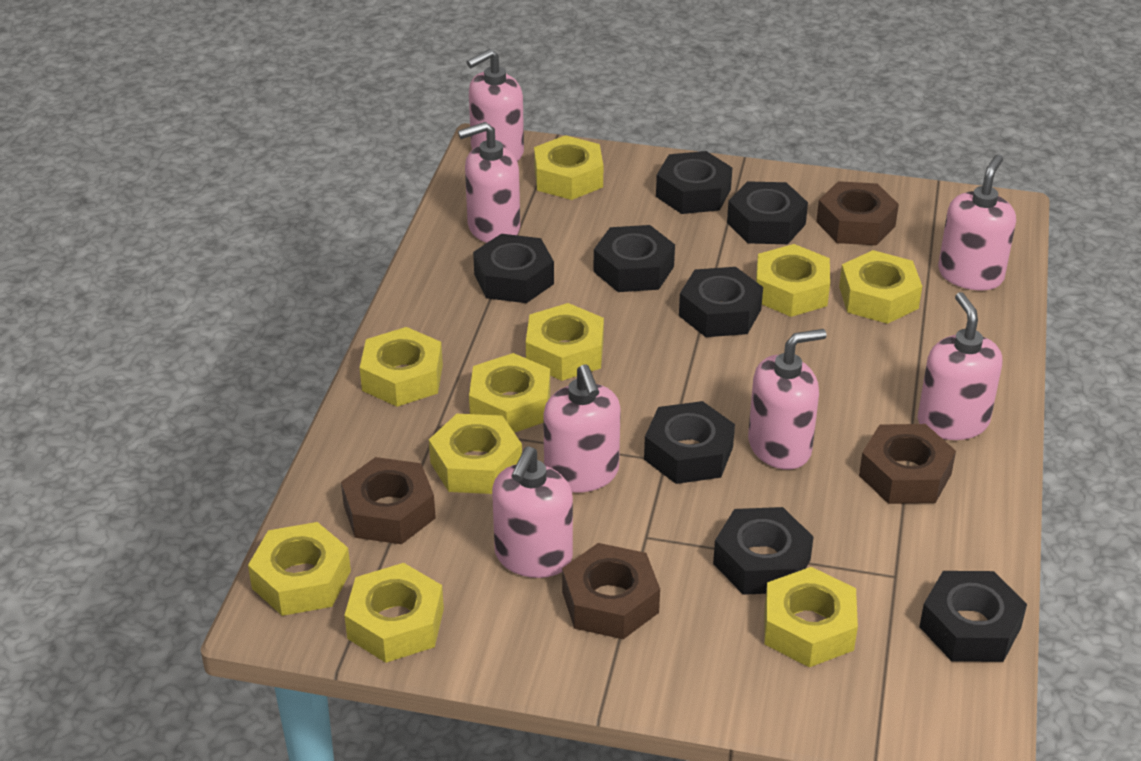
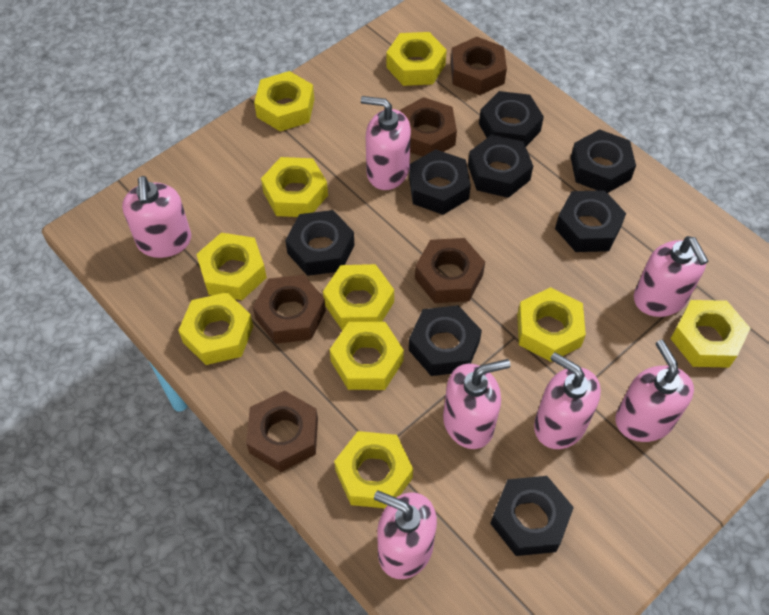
brown nut: 4 -> 5

